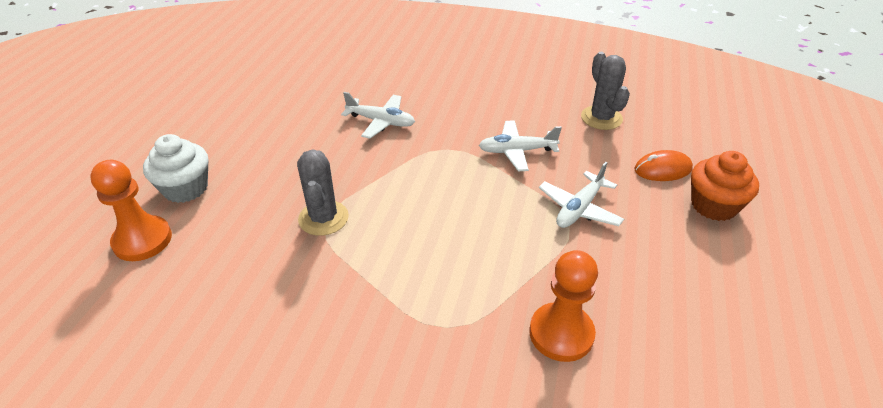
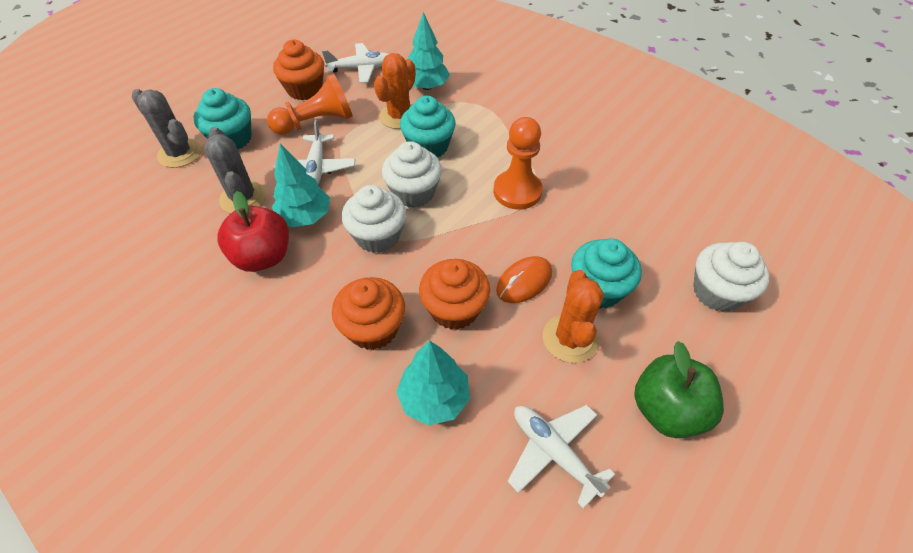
green apple: 0 -> 1
orange cactus: 0 -> 2
orange cupcake: 1 -> 3
red apple: 0 -> 1
turquoise cupcake: 0 -> 3
turquoise tree: 0 -> 3
white cupcake: 1 -> 3

